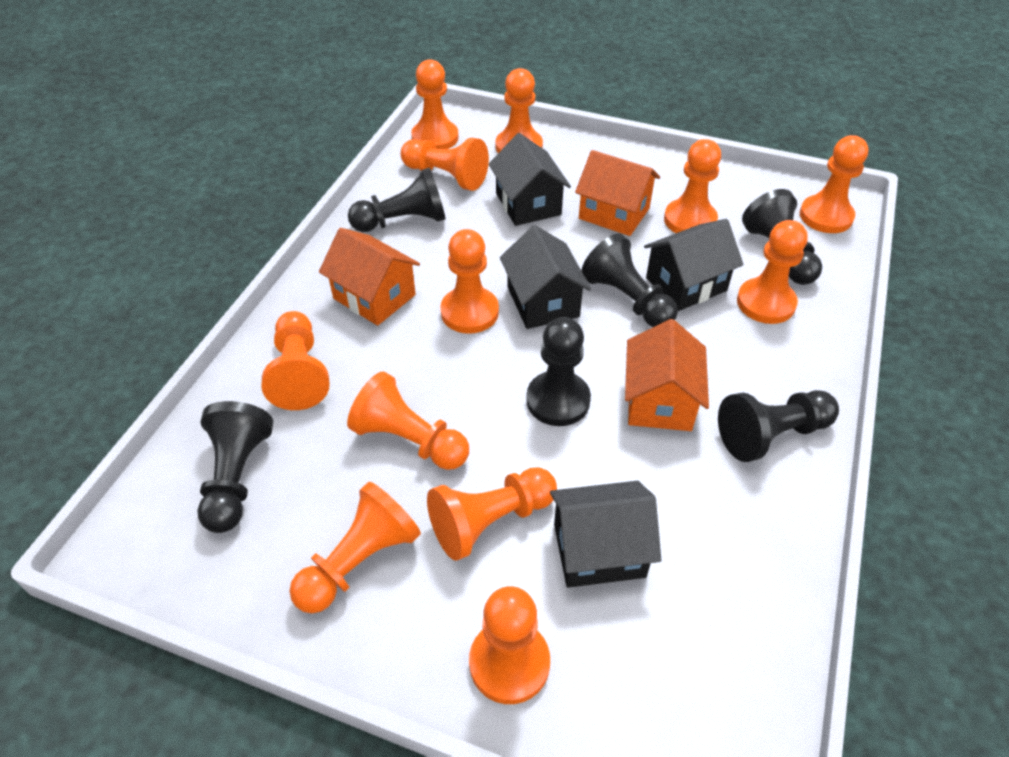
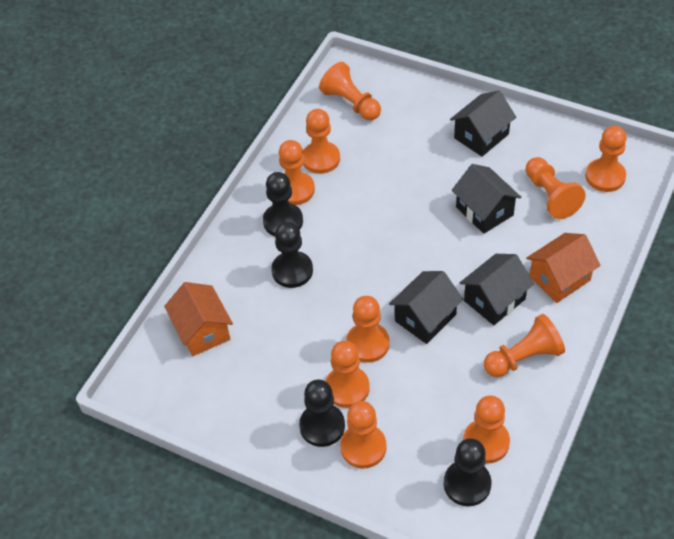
black pawn: 6 -> 4
orange house: 3 -> 2
orange pawn: 12 -> 10

